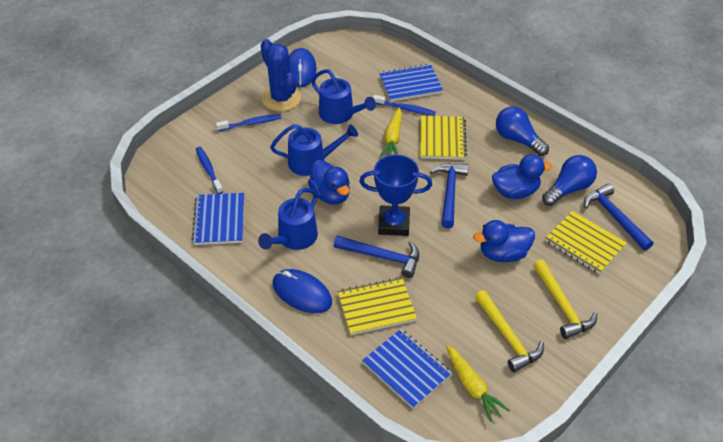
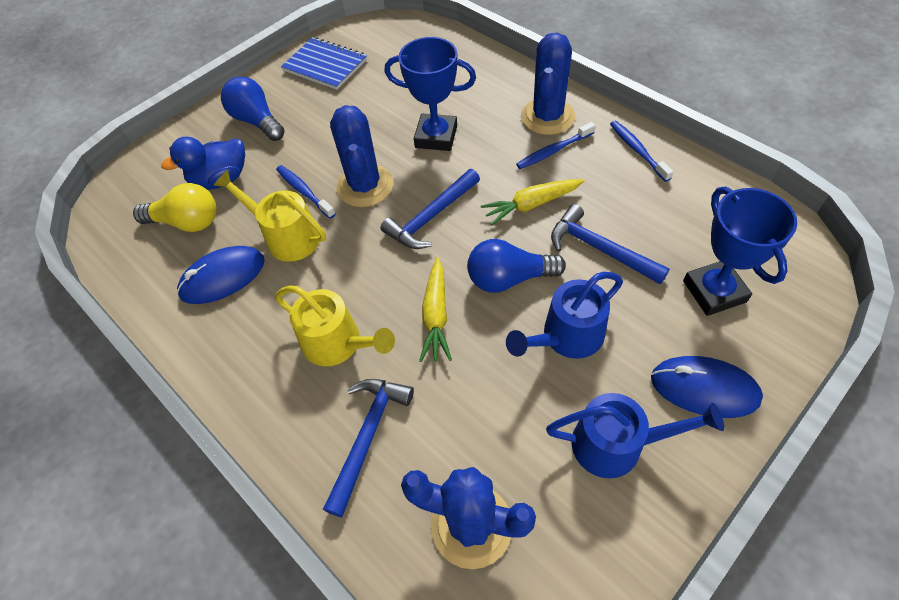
blue cactus: 1 -> 3
blue duck: 3 -> 1
blue notebook: 3 -> 1
blue trophy: 1 -> 2
blue watering can: 3 -> 2
yellow hammer: 2 -> 0
yellow light bulb: 0 -> 1
yellow notebook: 3 -> 0
yellow watering can: 0 -> 2

